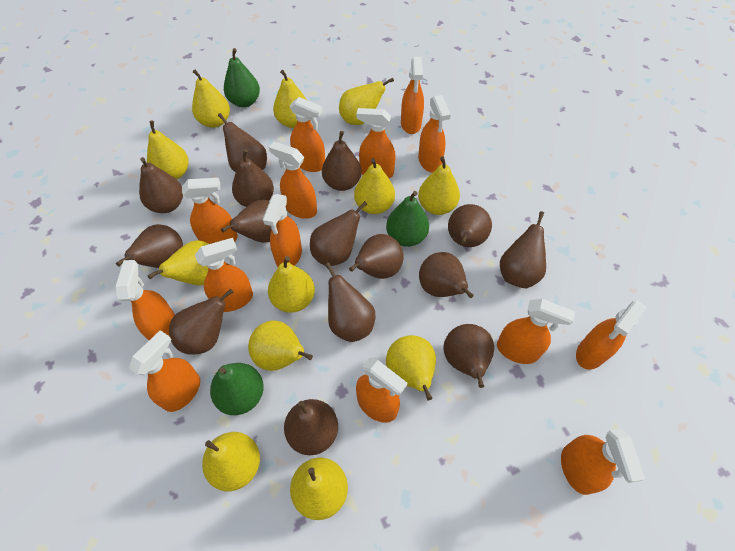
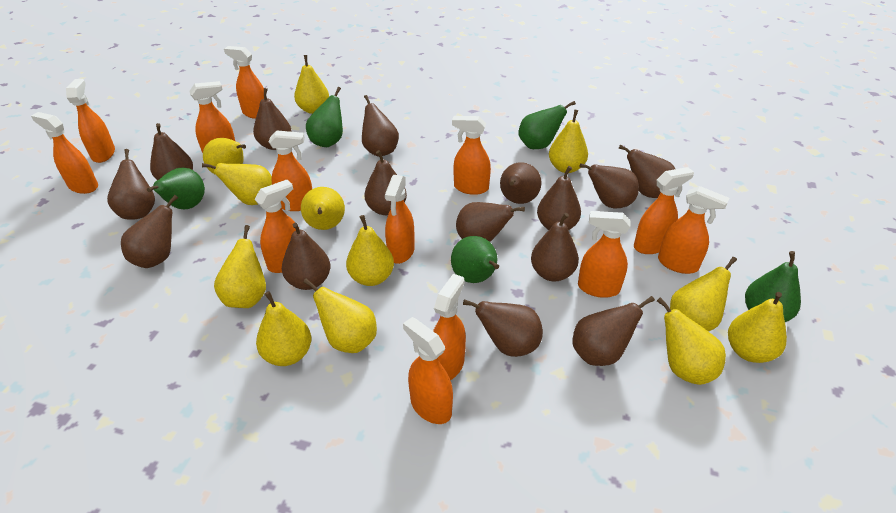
green pear: 3 -> 5
orange spray bottle: 14 -> 13

